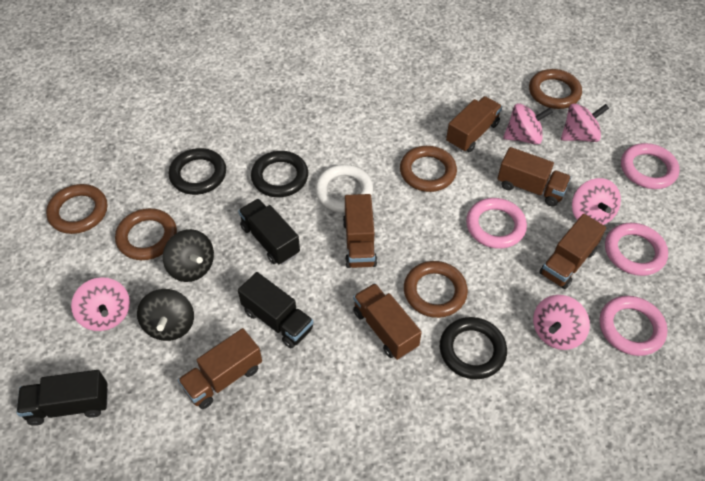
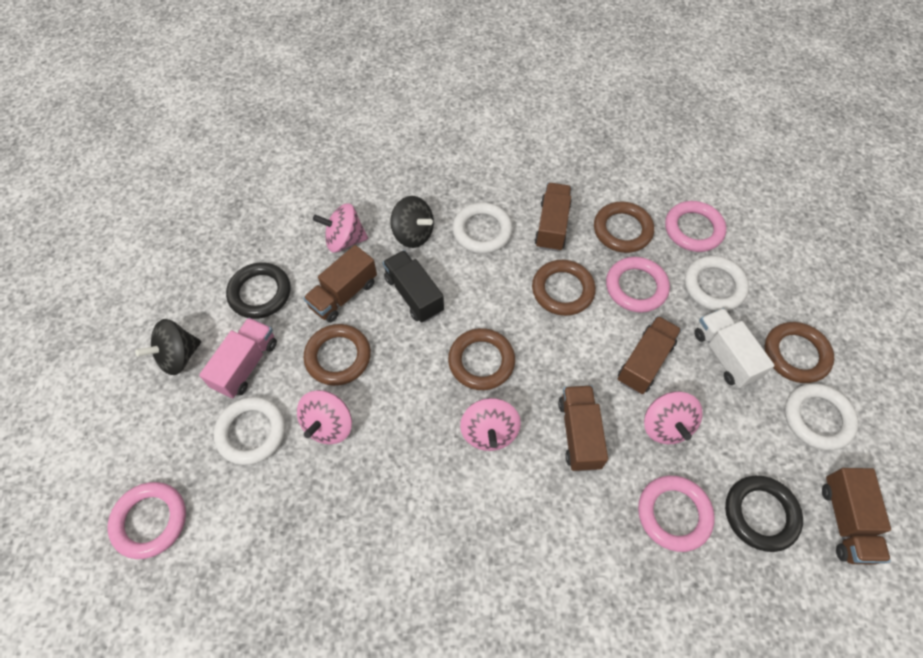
black ring: 3 -> 2
black truck: 3 -> 1
brown truck: 6 -> 5
pink spinning top: 5 -> 4
pink truck: 0 -> 1
white ring: 1 -> 4
white truck: 0 -> 1

